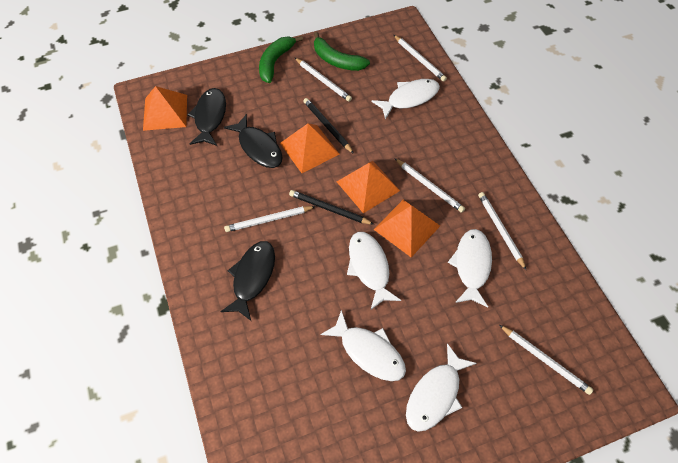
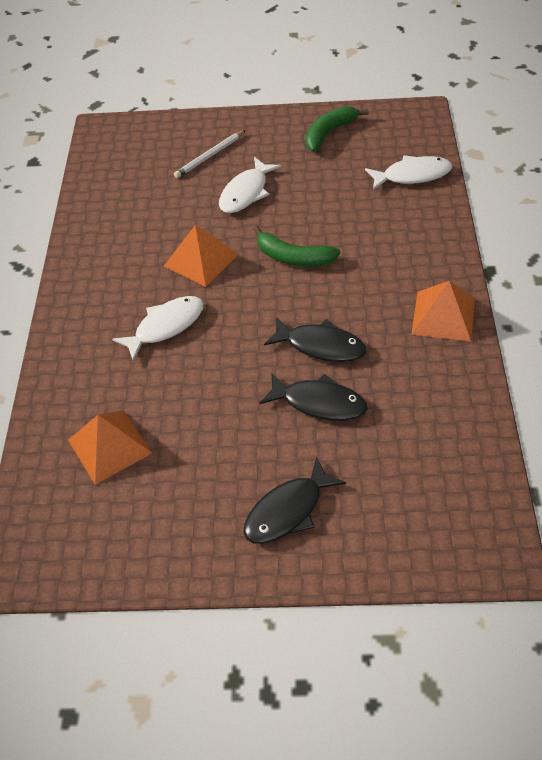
black pencil: 2 -> 0
orange pyramid: 4 -> 3
white fish: 5 -> 3
white pencil: 6 -> 1

